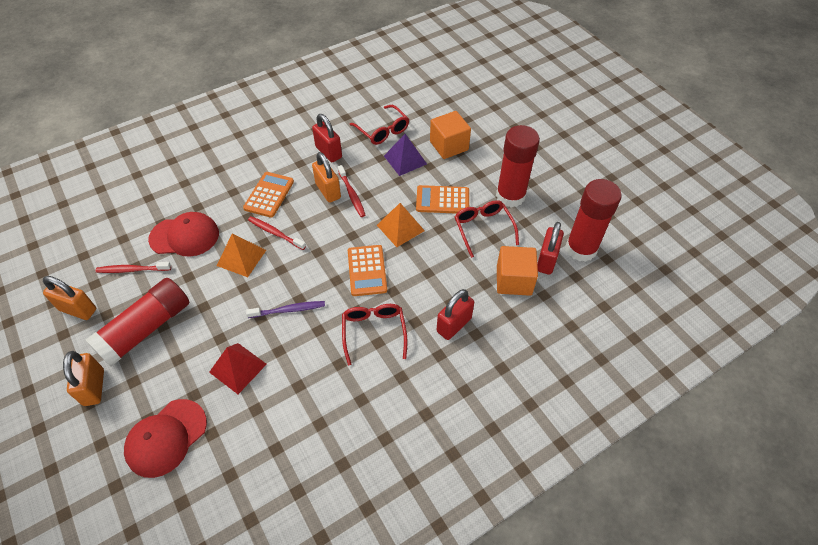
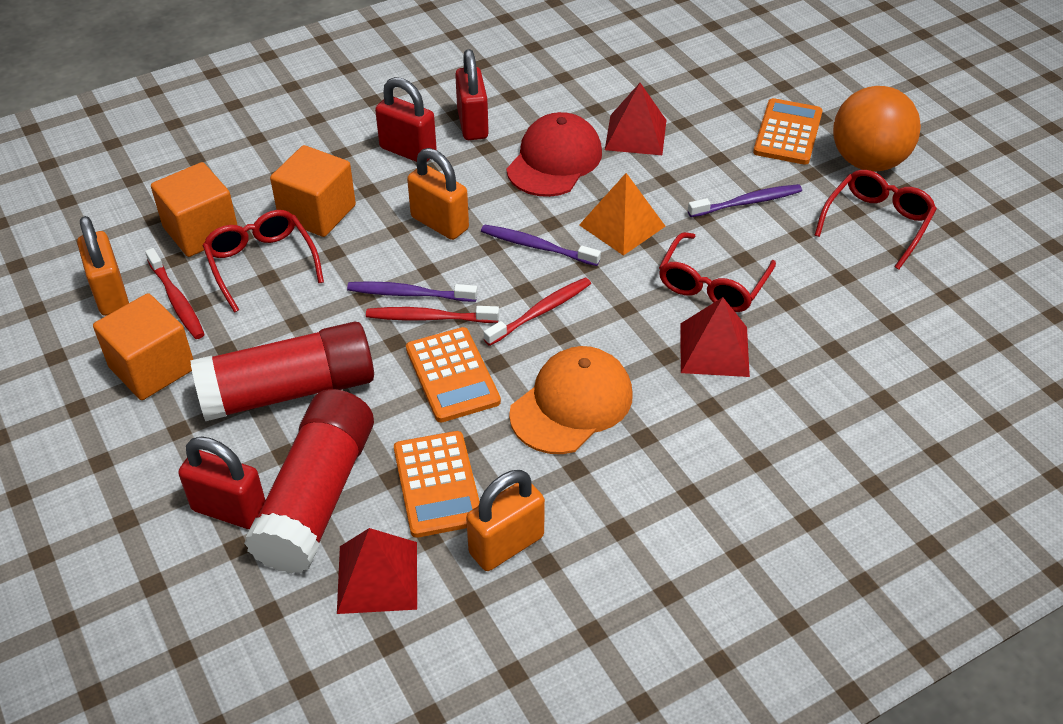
orange ball: 0 -> 1
orange cap: 0 -> 1
orange cube: 2 -> 3
orange pyramid: 2 -> 1
purple pyramid: 1 -> 0
purple toothbrush: 1 -> 3
red cap: 2 -> 1
red glue stick: 3 -> 2
red pyramid: 1 -> 3

